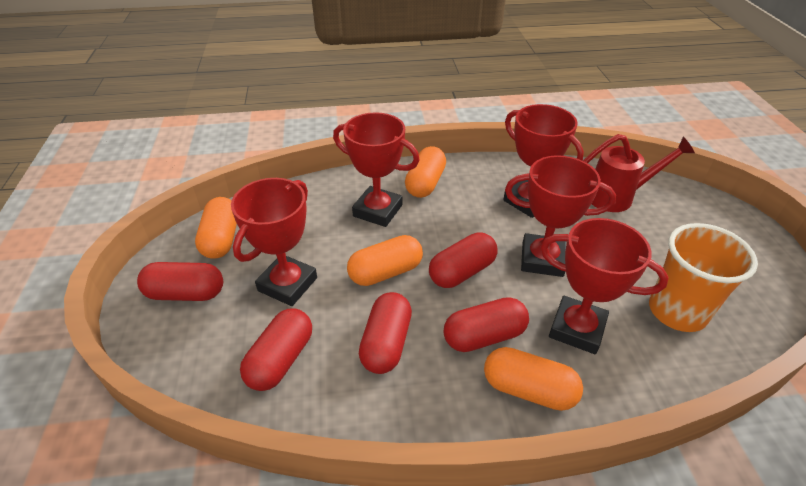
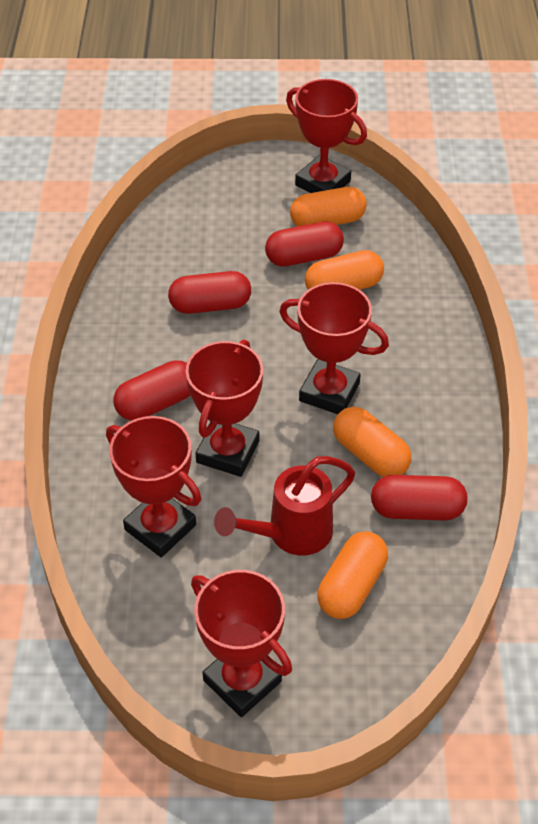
orange cup: 1 -> 0
red capsule: 5 -> 4

